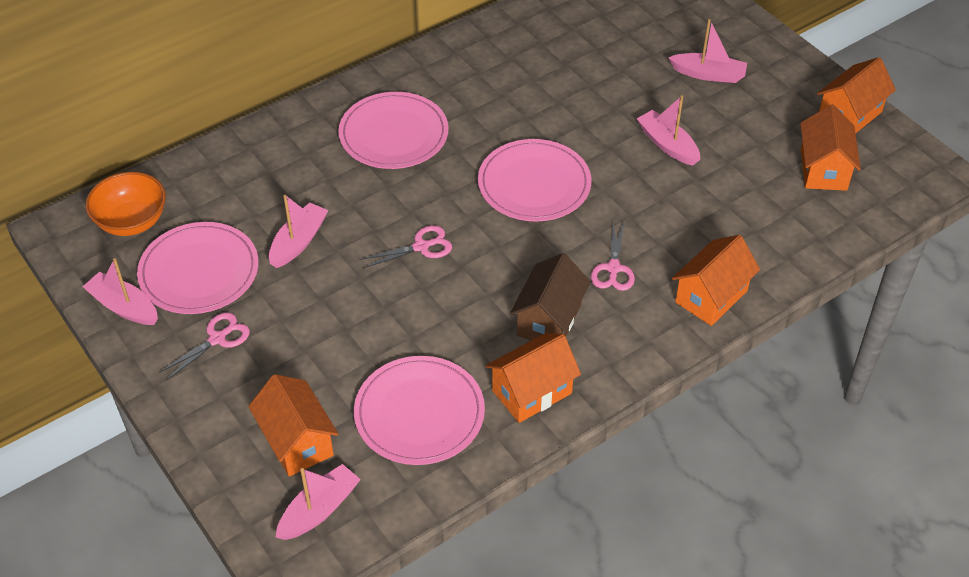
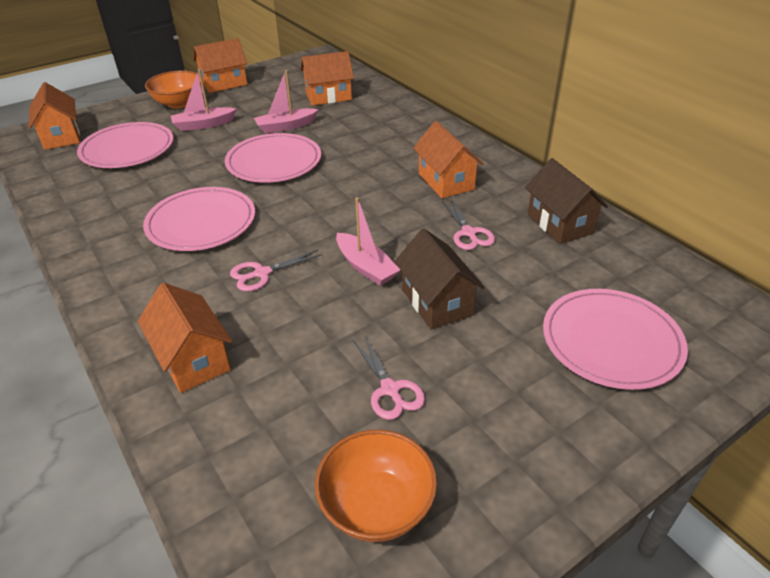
brown house: 1 -> 2
orange bowl: 1 -> 2
pink boat: 5 -> 3

